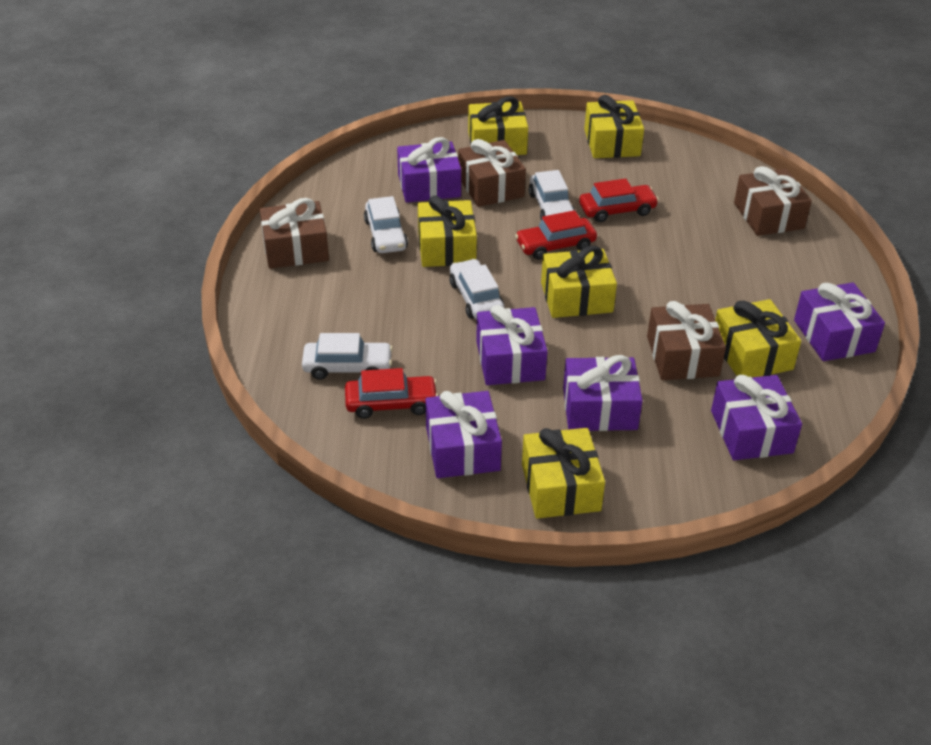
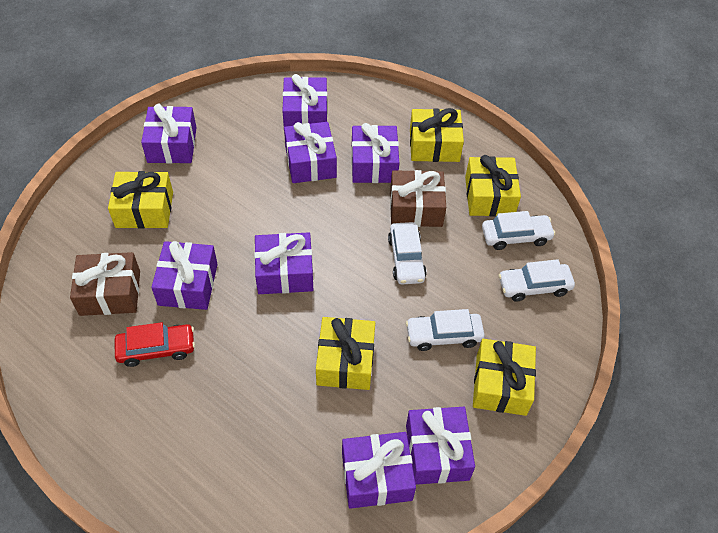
brown gift: 4 -> 2
purple gift: 6 -> 8
red car: 3 -> 1
yellow gift: 6 -> 5

